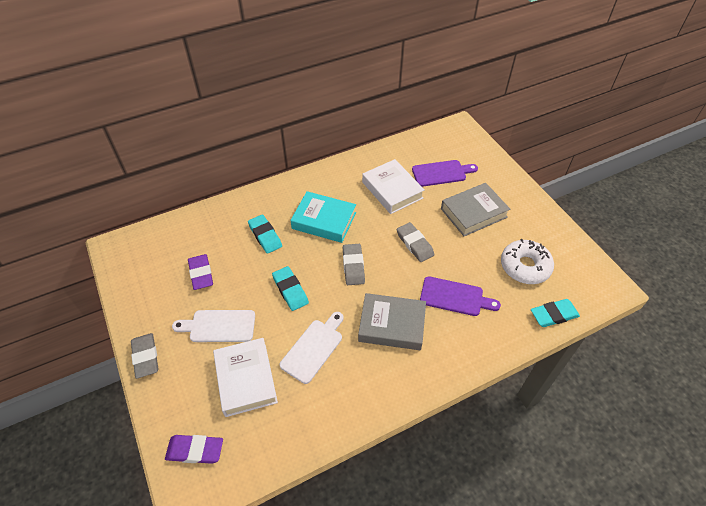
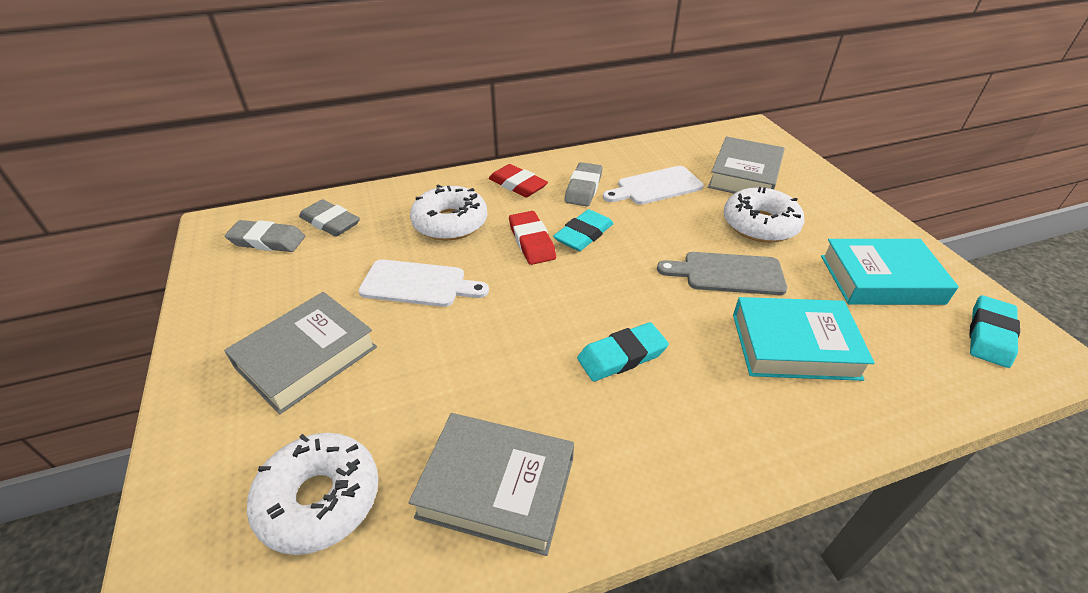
grey book: 2 -> 3
grey cutting board: 0 -> 1
purple cutting board: 2 -> 0
purple eraser: 2 -> 0
red eraser: 0 -> 2
turquoise book: 1 -> 2
white book: 2 -> 0
white donut: 1 -> 3

